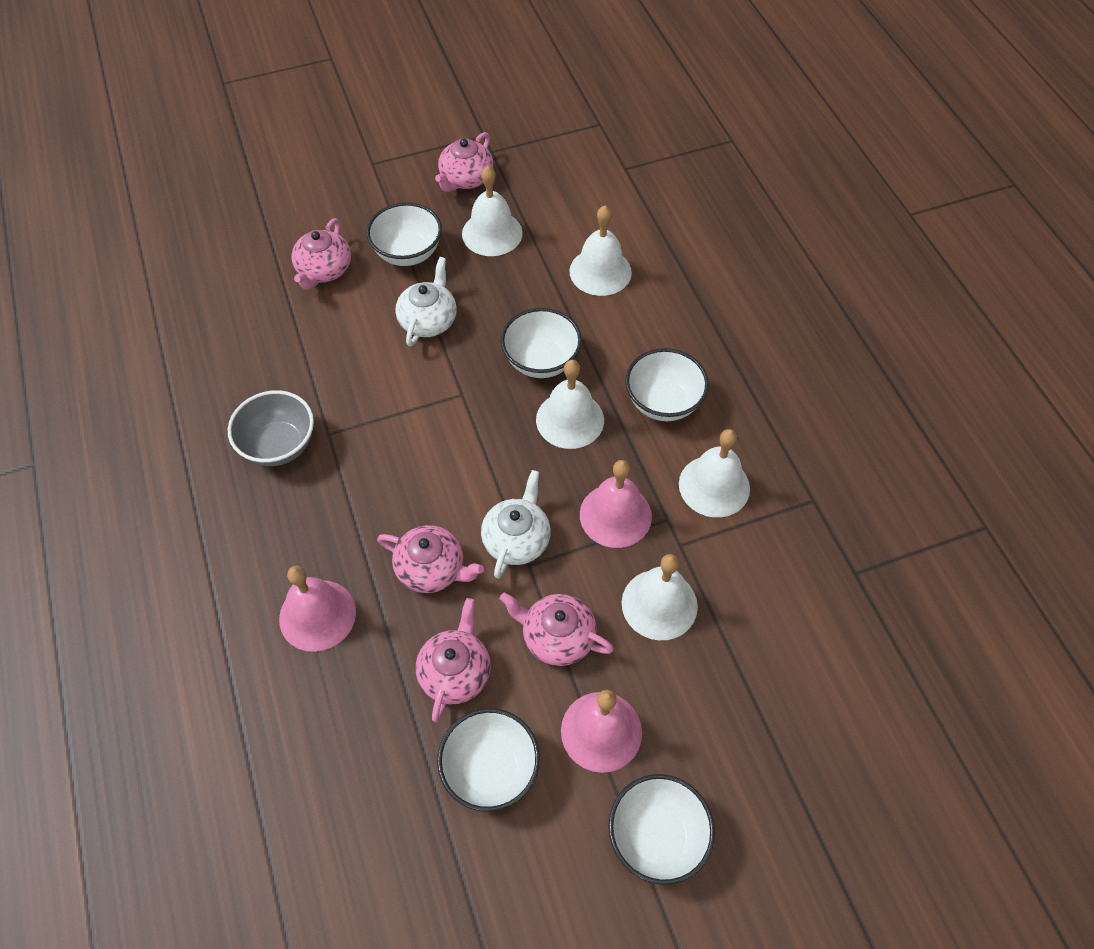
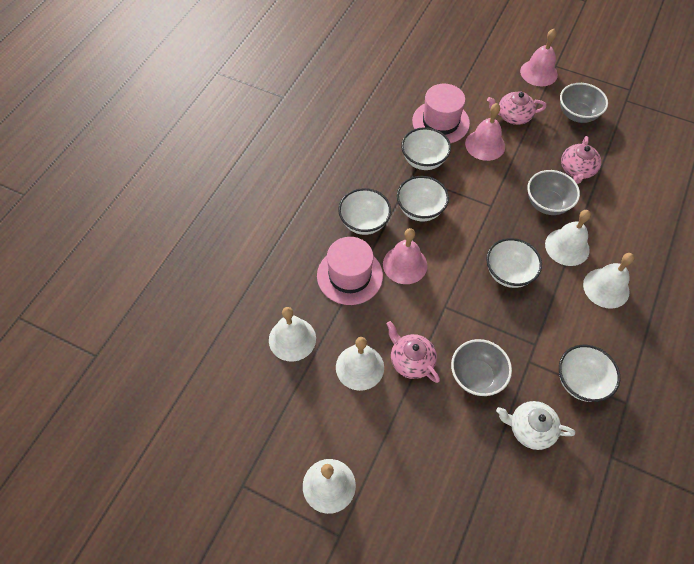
grey bowl: 1 -> 3
pink hat: 0 -> 2
pink teapot: 5 -> 3
white teapot: 2 -> 1

